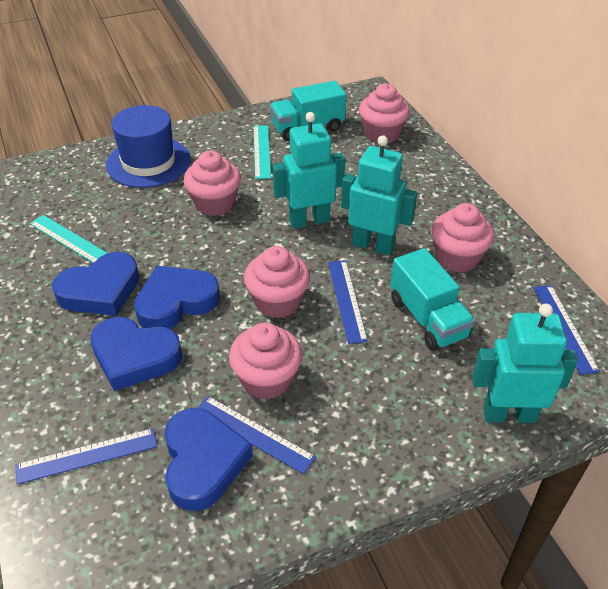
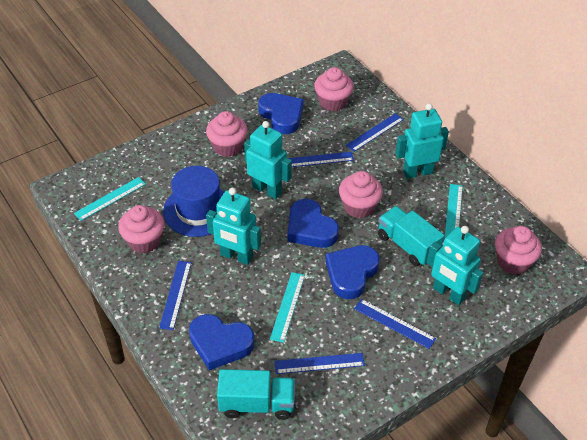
blue ruler: 4 -> 5
turquoise robot: 3 -> 4
turquoise ruler: 2 -> 3

